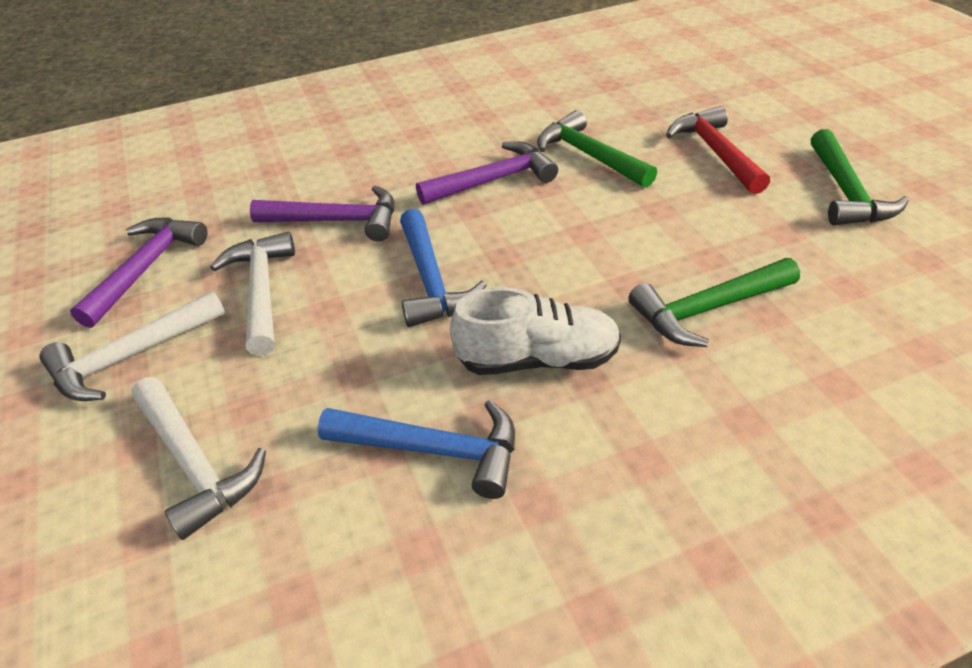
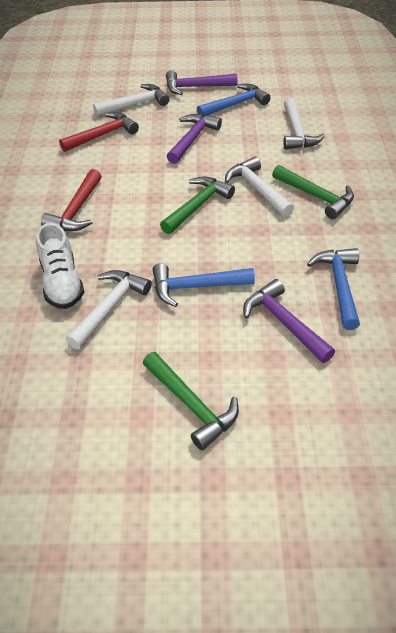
blue hammer: 2 -> 3
red hammer: 1 -> 2
white hammer: 3 -> 4

